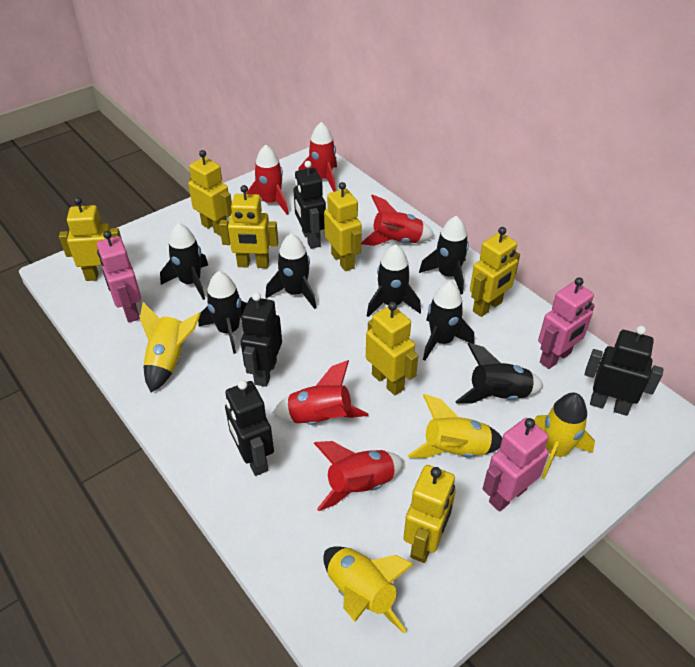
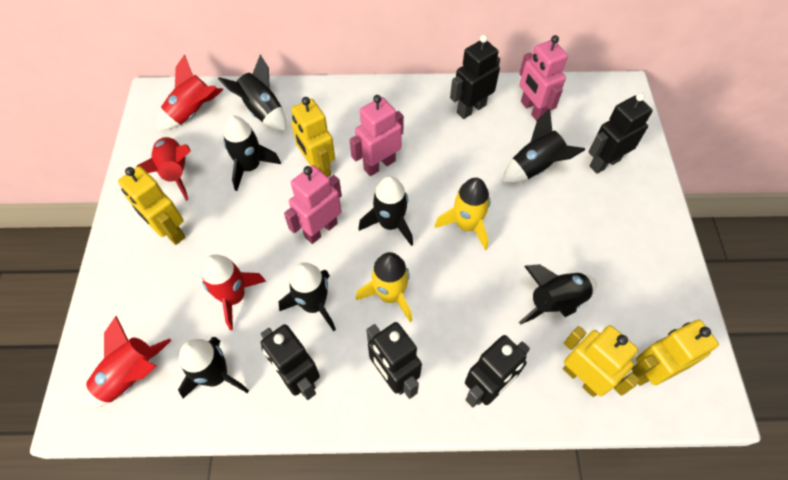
black robot: 4 -> 5
red rocket: 5 -> 4
yellow robot: 7 -> 4
yellow rocket: 4 -> 2

